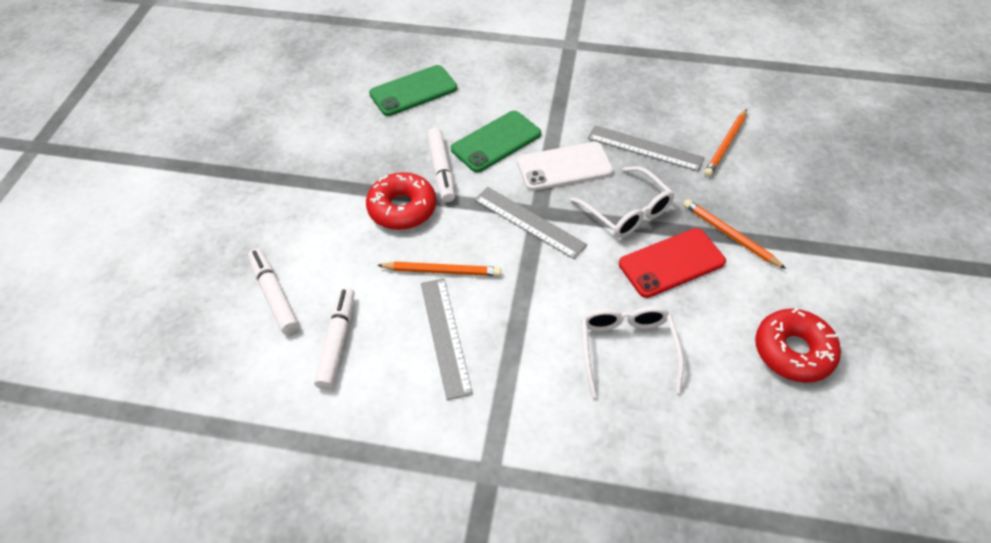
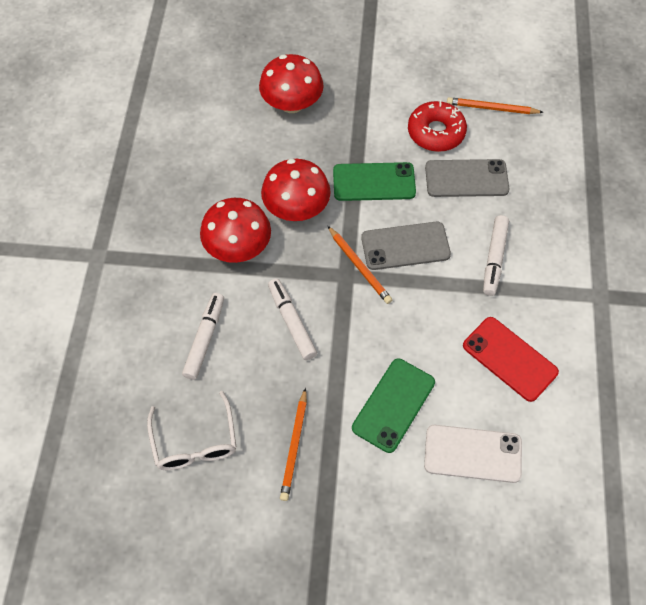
grey phone: 0 -> 2
grey ruler: 3 -> 0
red donut: 2 -> 1
red mushroom: 0 -> 3
white glasses: 2 -> 1

